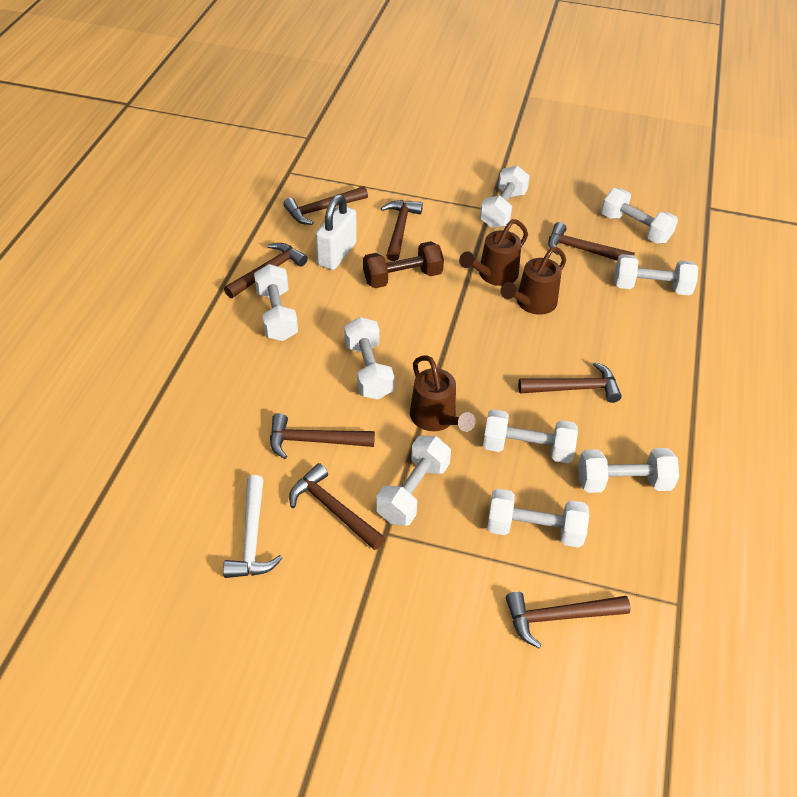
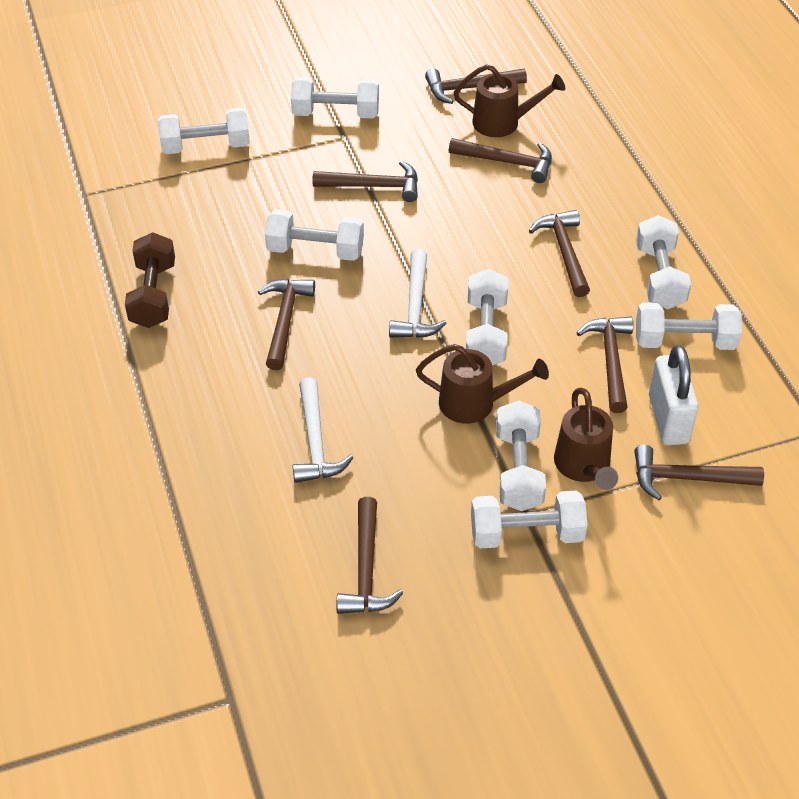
white dumbbell: 9 -> 8
white hammer: 1 -> 2

